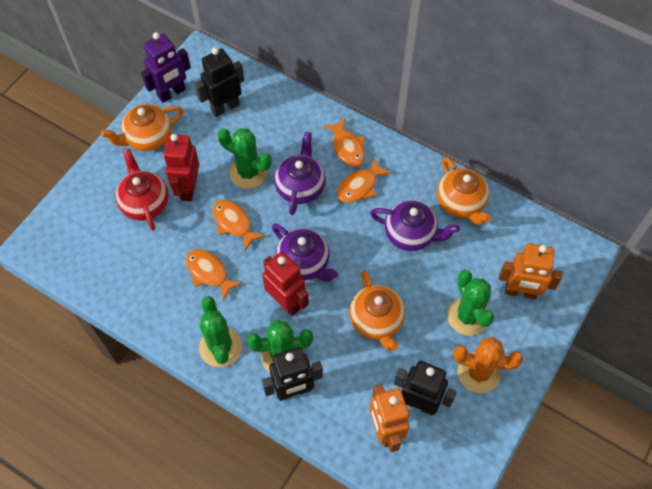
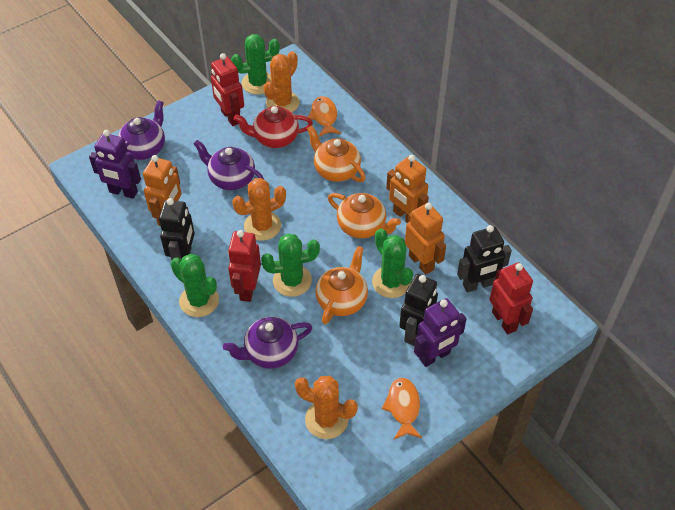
orange cactus: 1 -> 3
orange fish: 4 -> 2
orange robot: 2 -> 3
purple robot: 1 -> 2
red robot: 2 -> 3

